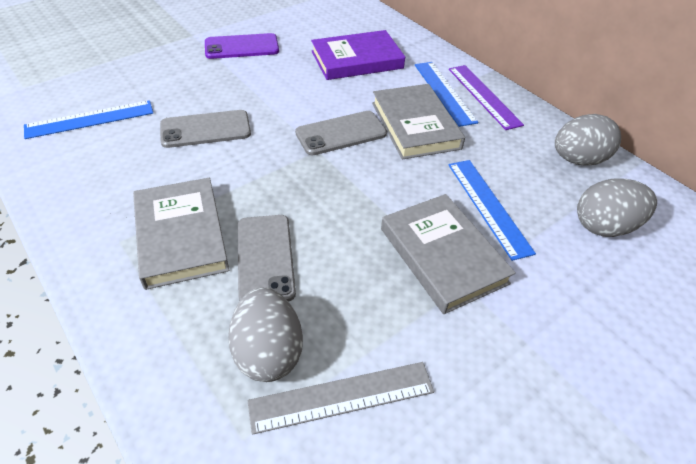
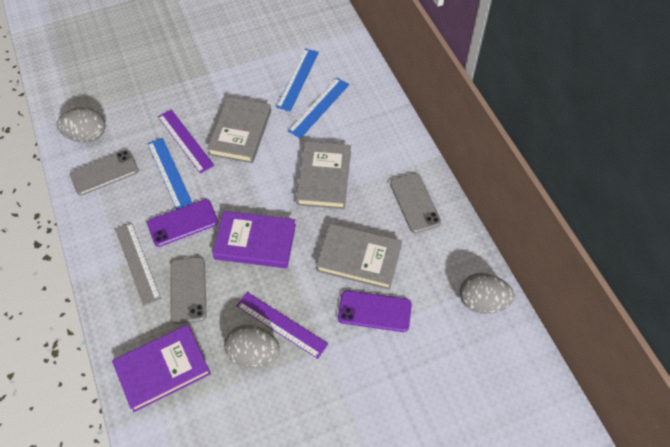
purple book: 1 -> 2
purple phone: 1 -> 2
purple ruler: 1 -> 2

